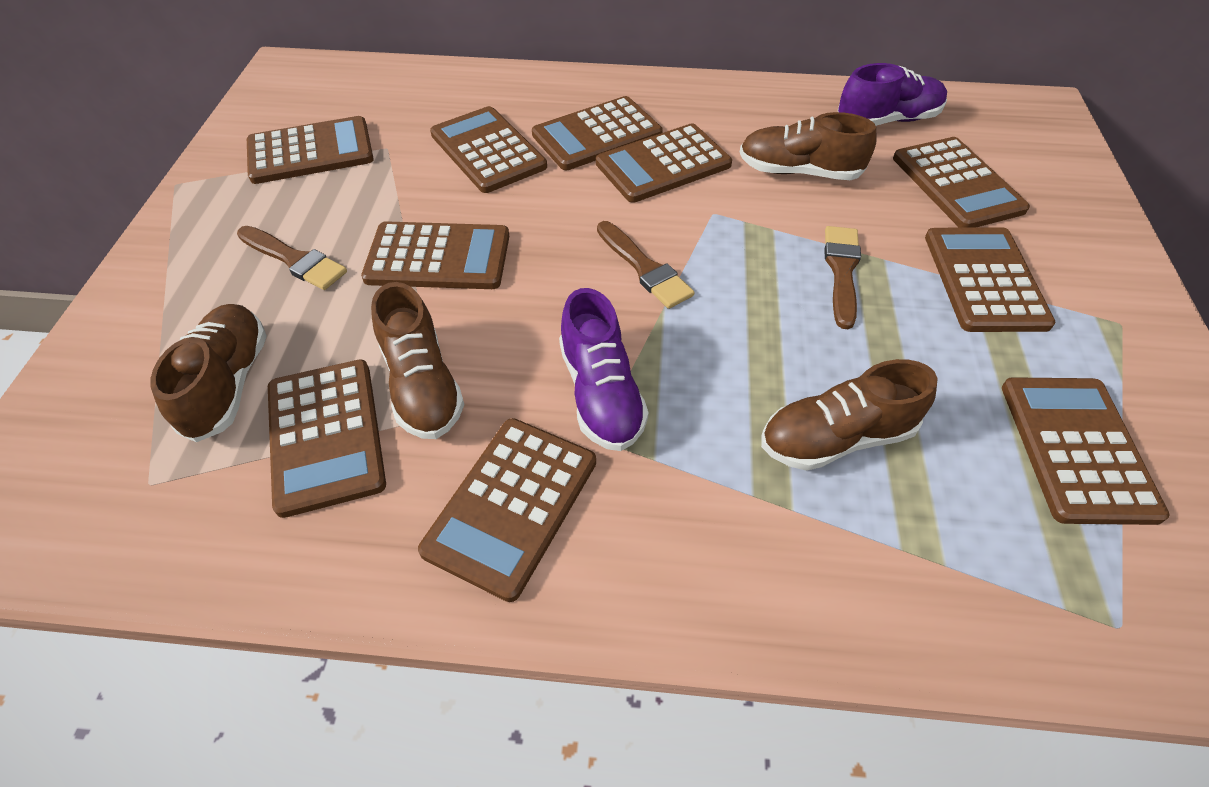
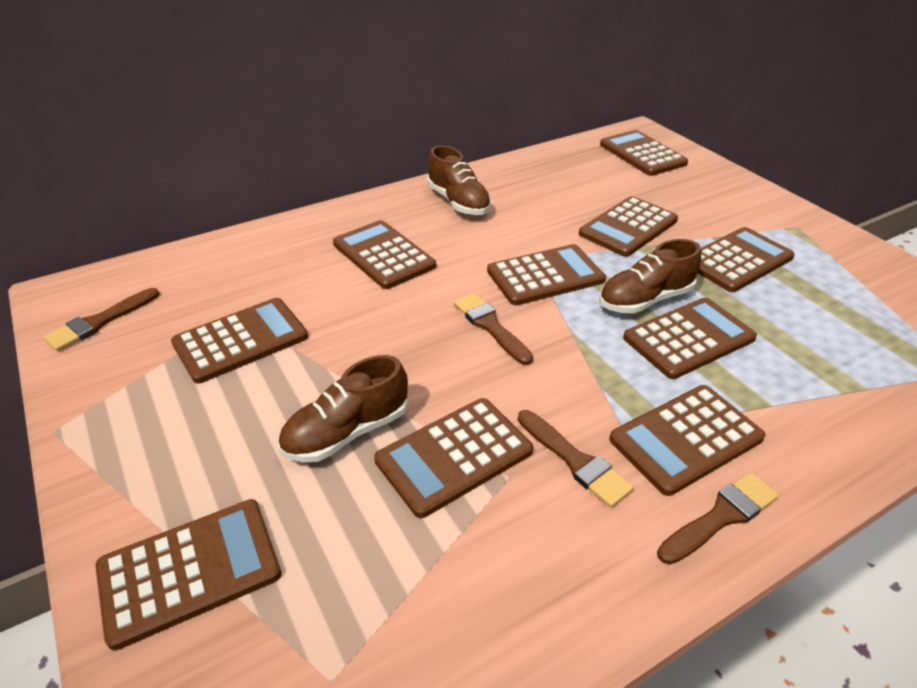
brown brush: 3 -> 4
brown shoe: 4 -> 3
purple shoe: 2 -> 0

